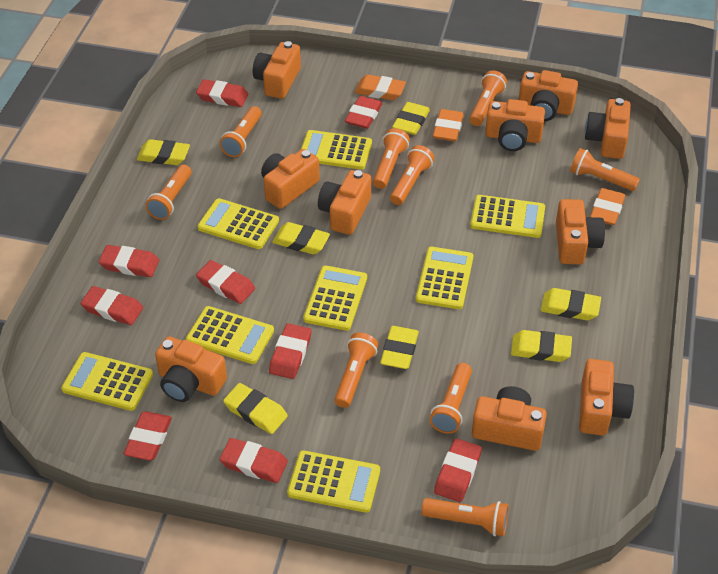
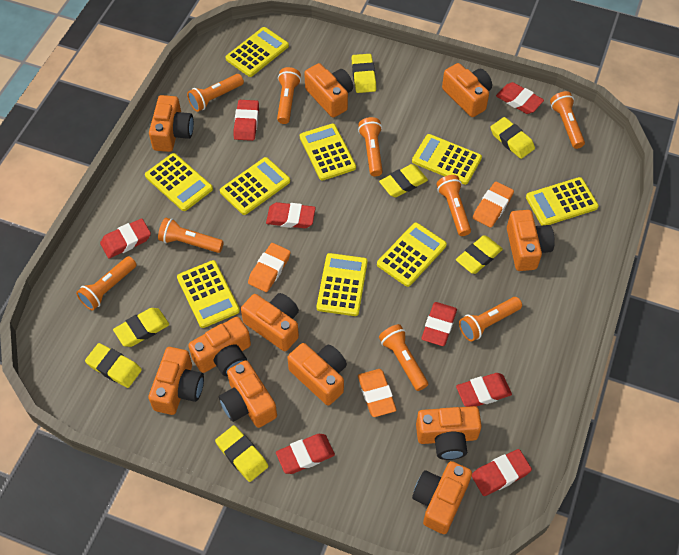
orange camera: 10 -> 11
red eraser: 9 -> 8
yellow calculator: 8 -> 9

